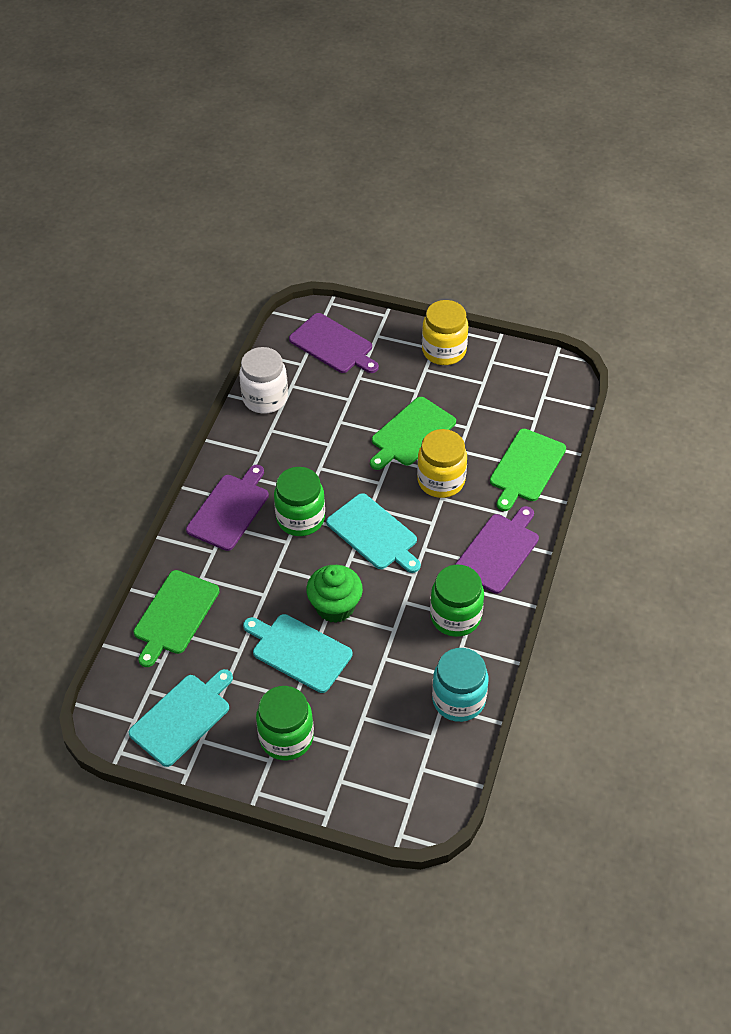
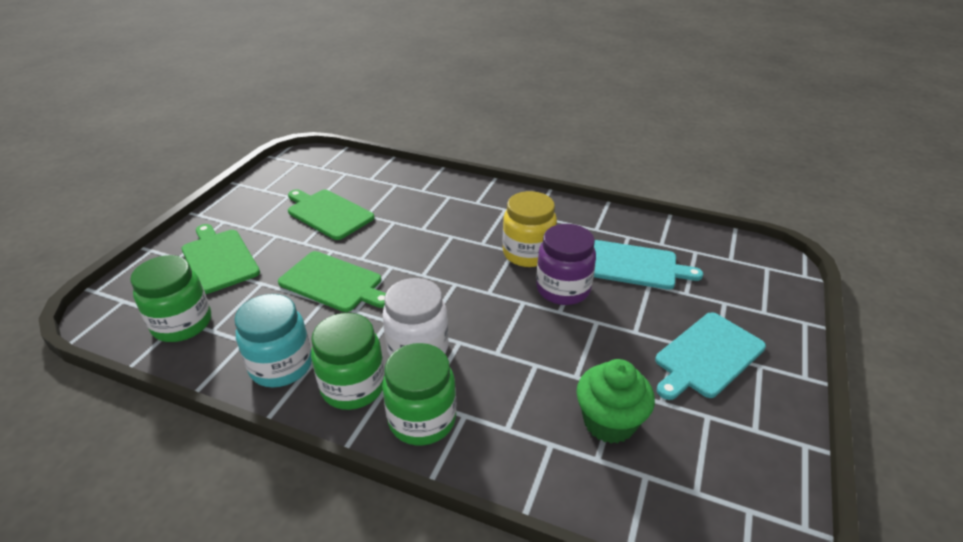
purple cutting board: 3 -> 0
purple jar: 0 -> 1
turquoise cutting board: 3 -> 2
yellow jar: 2 -> 1

